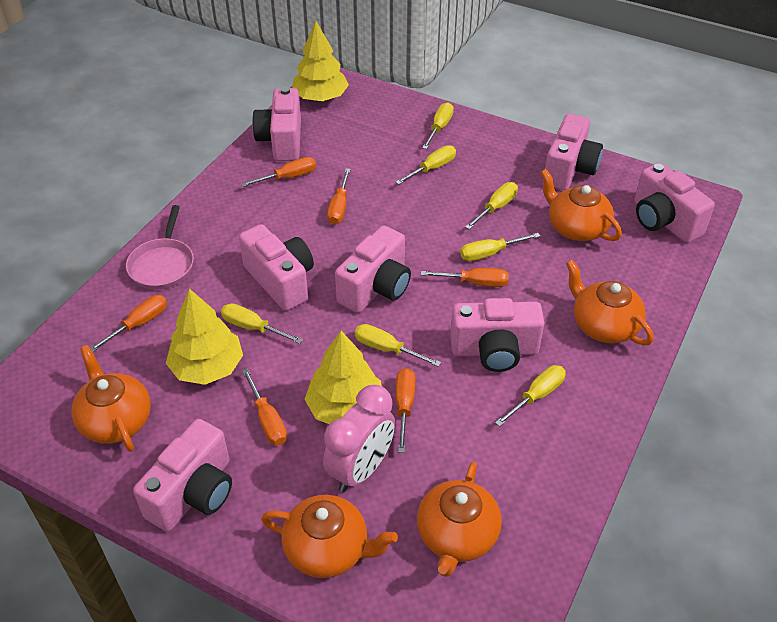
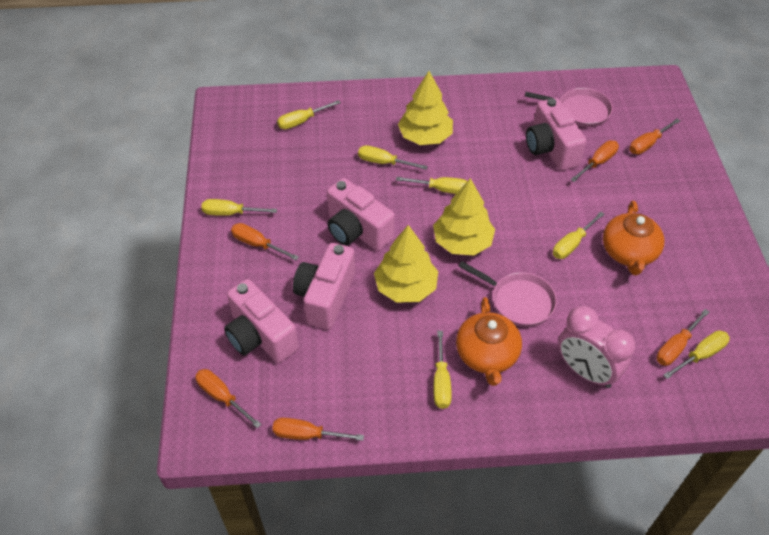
orange teapot: 5 -> 2
pink camera: 7 -> 4
pink pan: 1 -> 2

